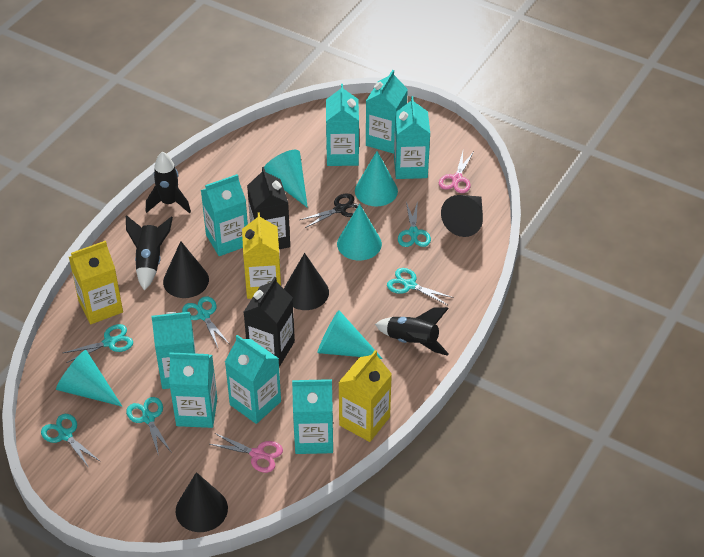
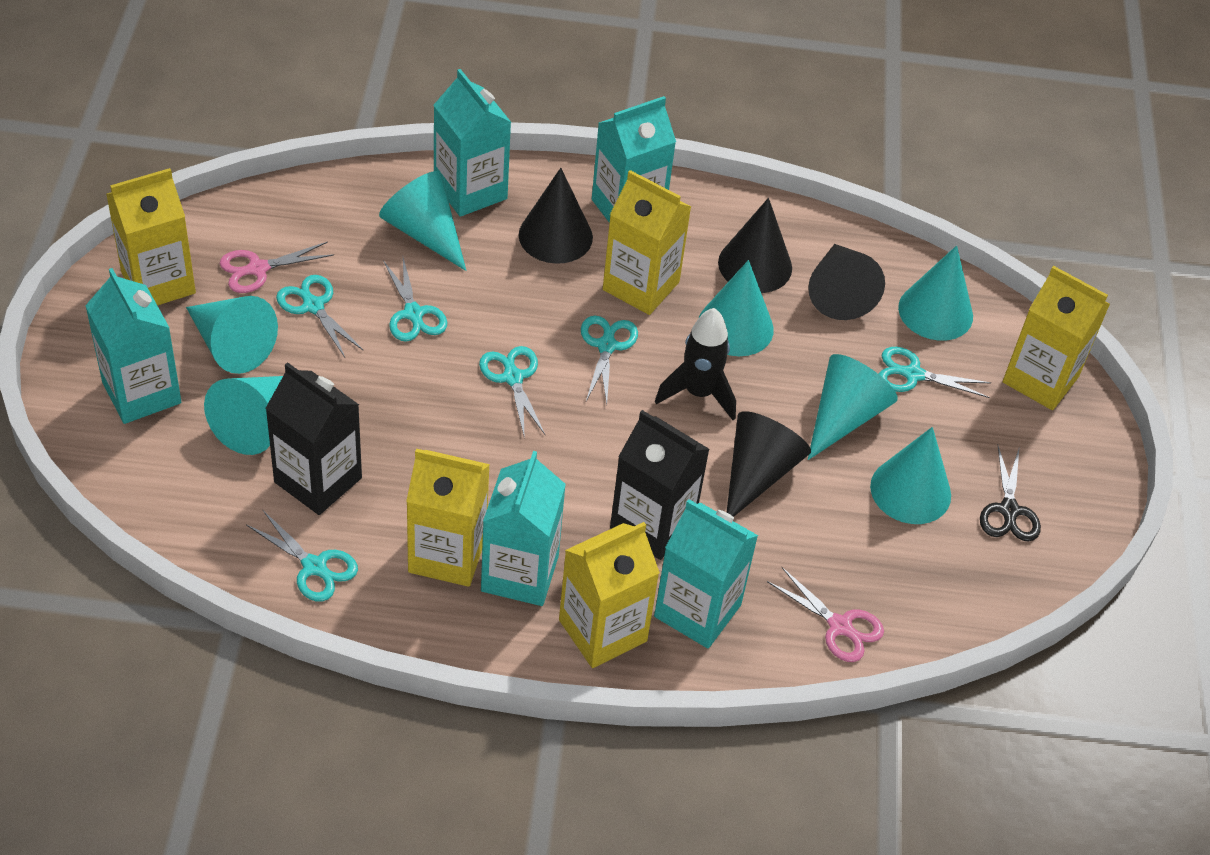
black rocket: 3 -> 1
turquoise carton: 8 -> 5
turquoise cone: 5 -> 7
yellow carton: 3 -> 5

